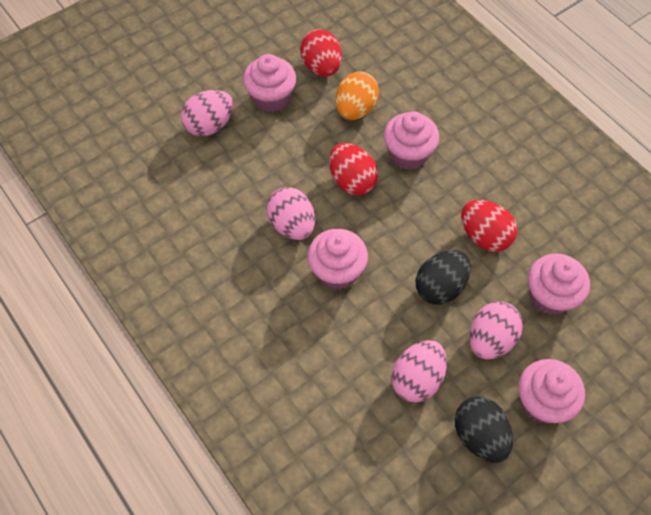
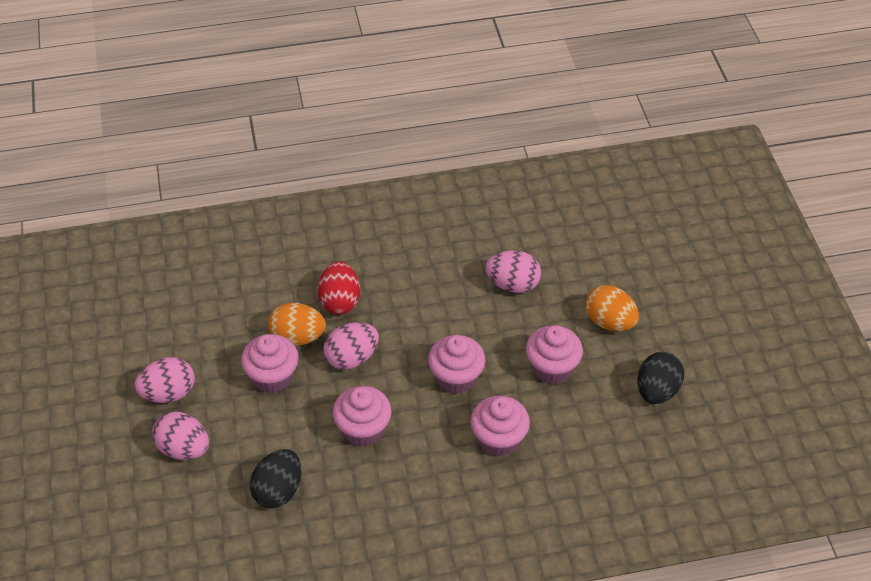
orange egg: 1 -> 2
red egg: 3 -> 1

